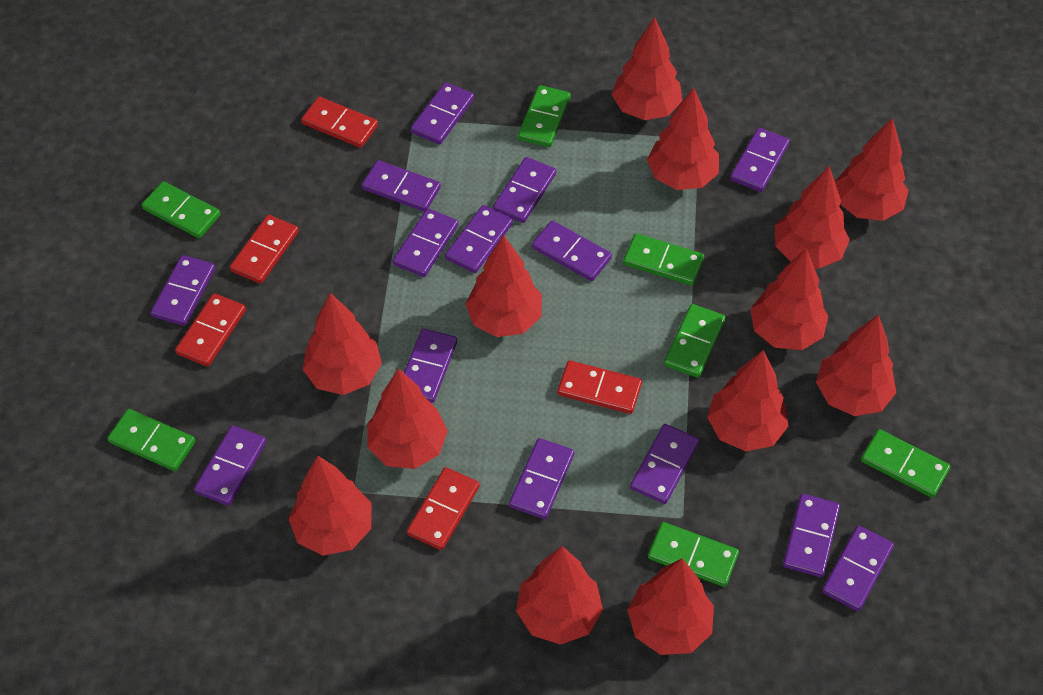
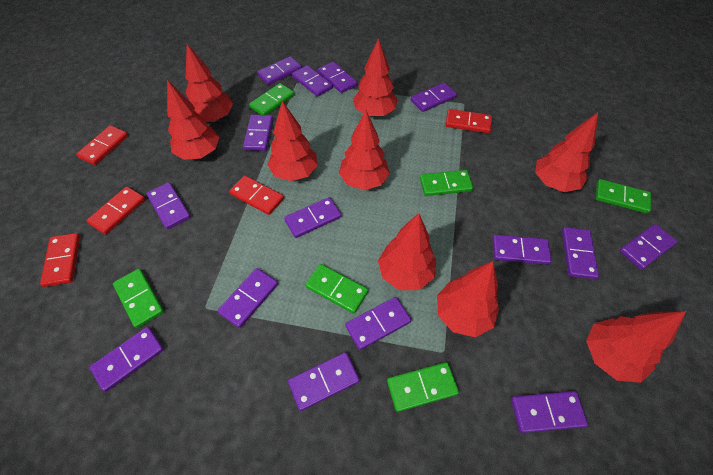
green domino: 7 -> 6
purple domino: 14 -> 15
red tree: 13 -> 9

